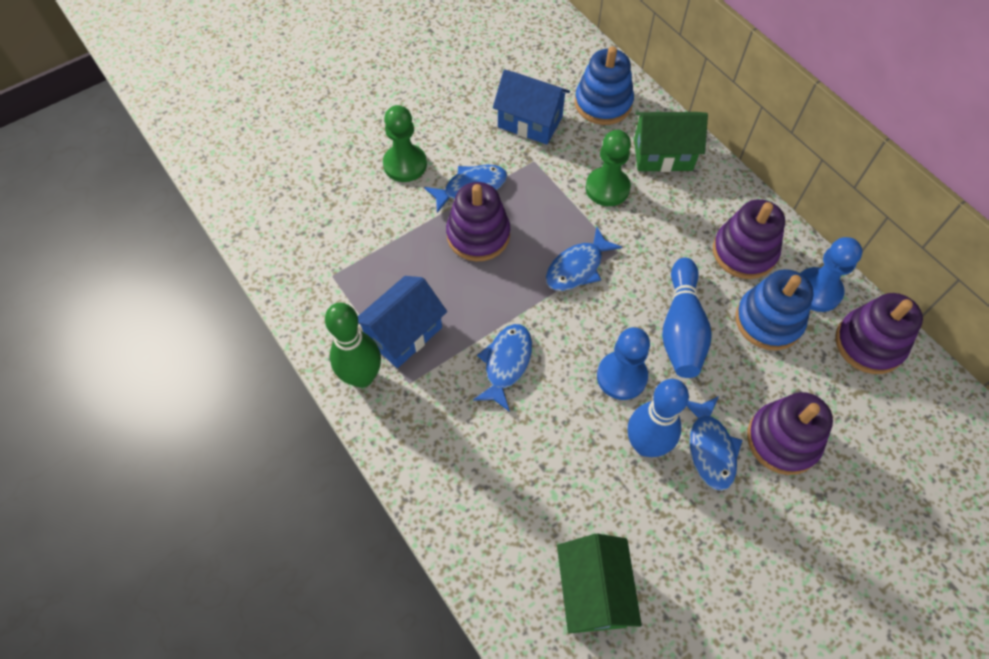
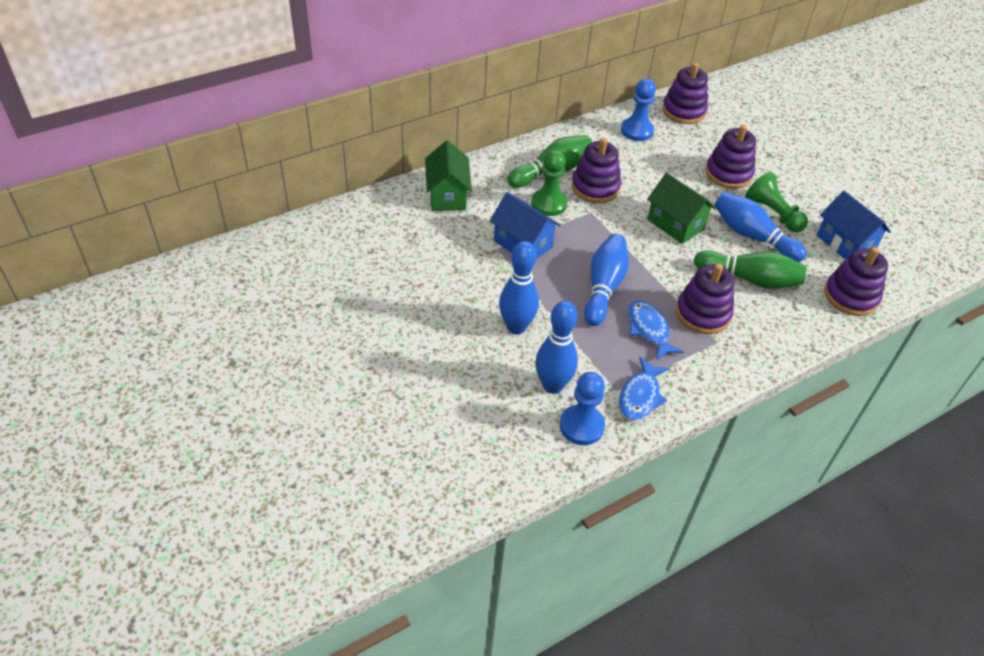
blue bowling pin: 2 -> 4
blue fish: 4 -> 2
blue stacking toy: 2 -> 0
green bowling pin: 1 -> 2
purple stacking toy: 4 -> 5

